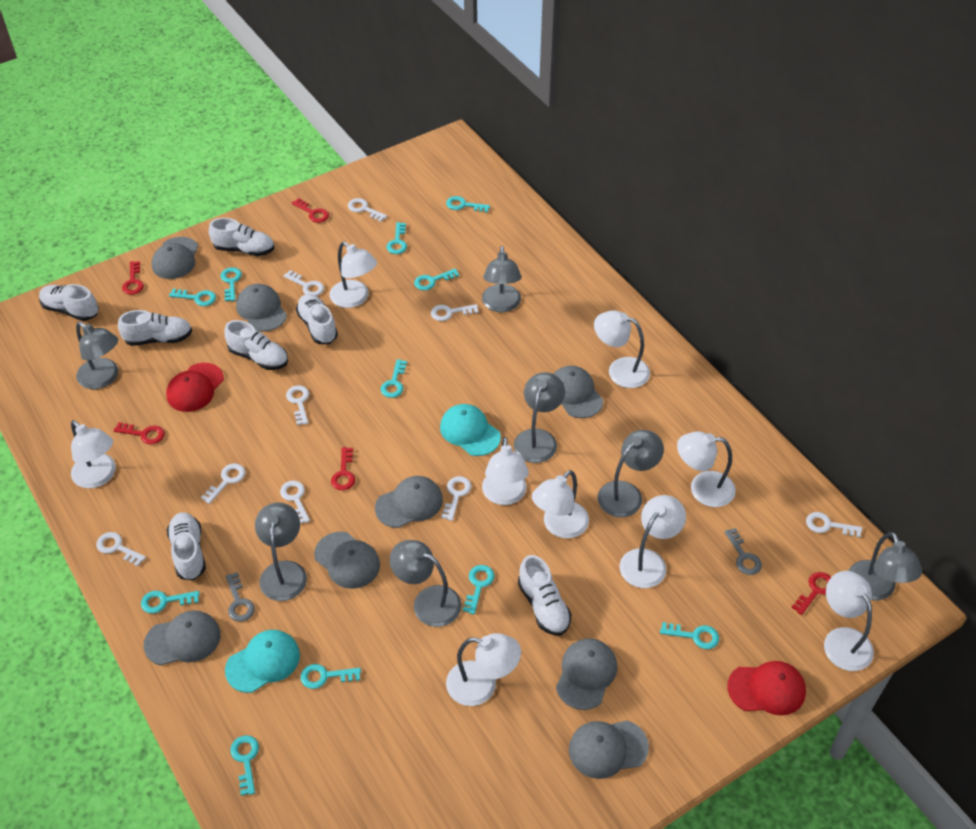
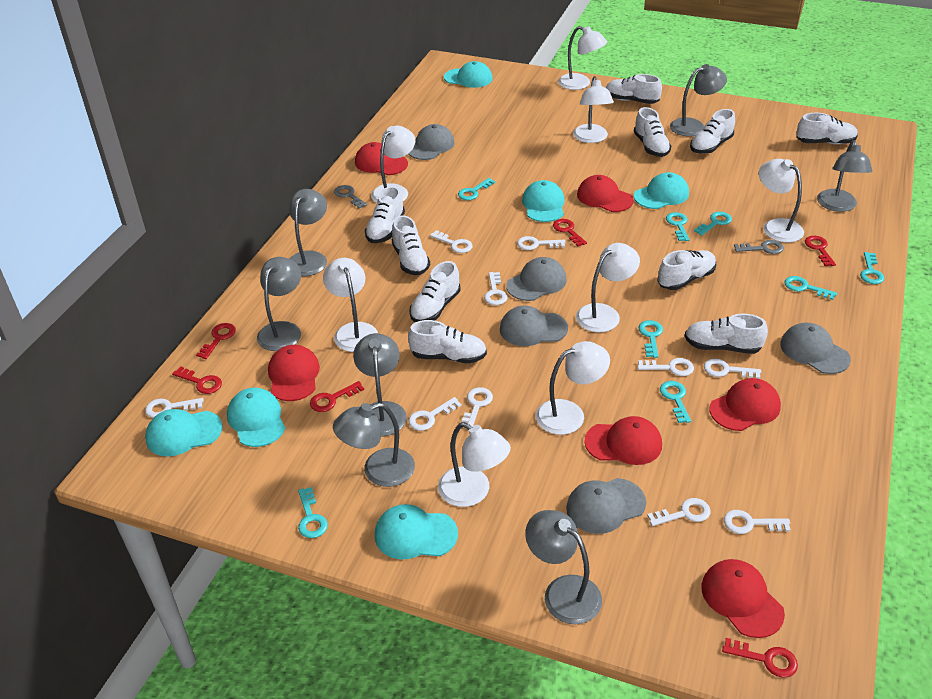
grey cap: 8 -> 5
red cap: 2 -> 6
red key: 5 -> 6
turquoise cap: 2 -> 6
turquoise key: 11 -> 8
white key: 9 -> 10
white lamp: 9 -> 8
white shoe: 7 -> 10

